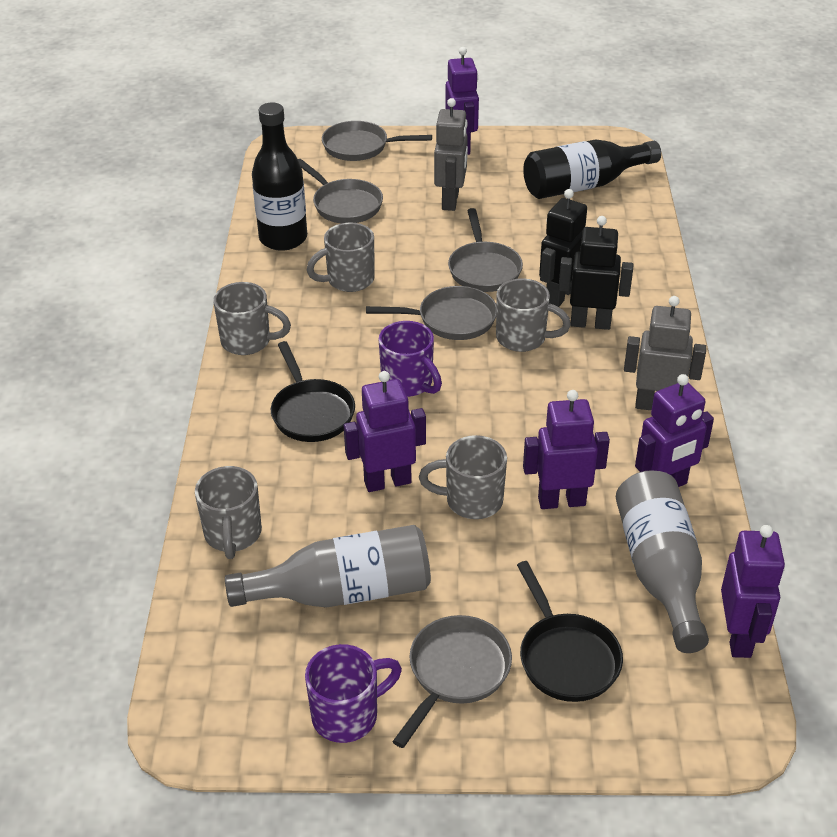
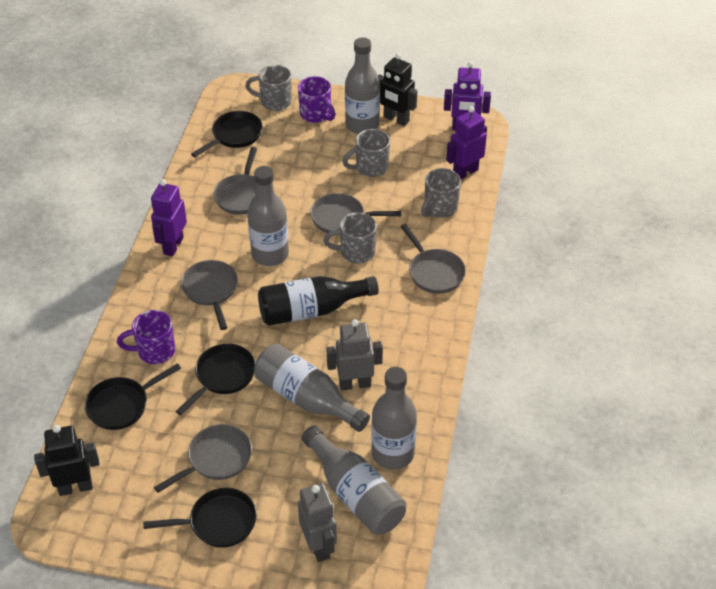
black bottle: 2 -> 1
black pan: 2 -> 4
grey bottle: 2 -> 5
grey mug: 5 -> 4
purple robot: 5 -> 3

